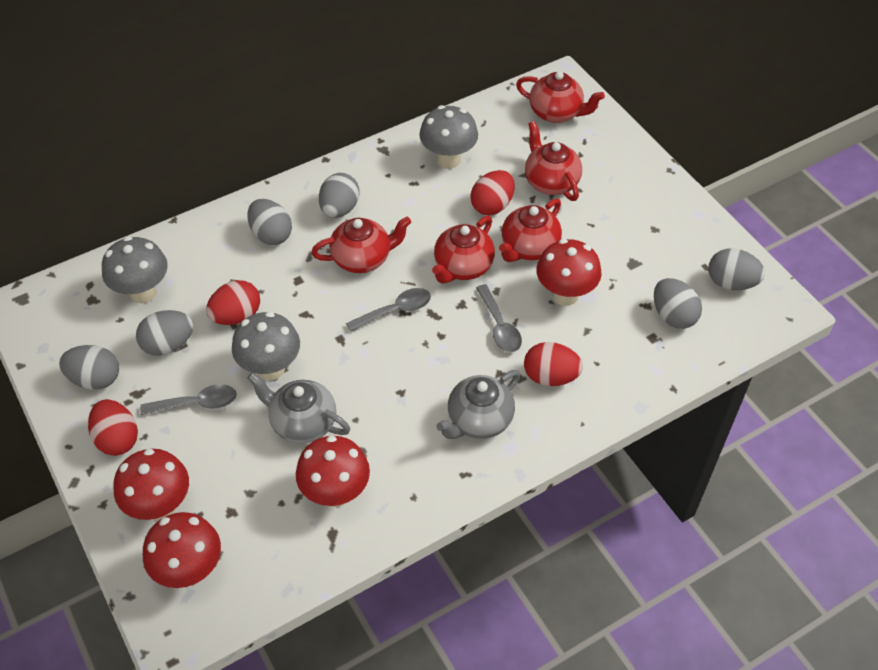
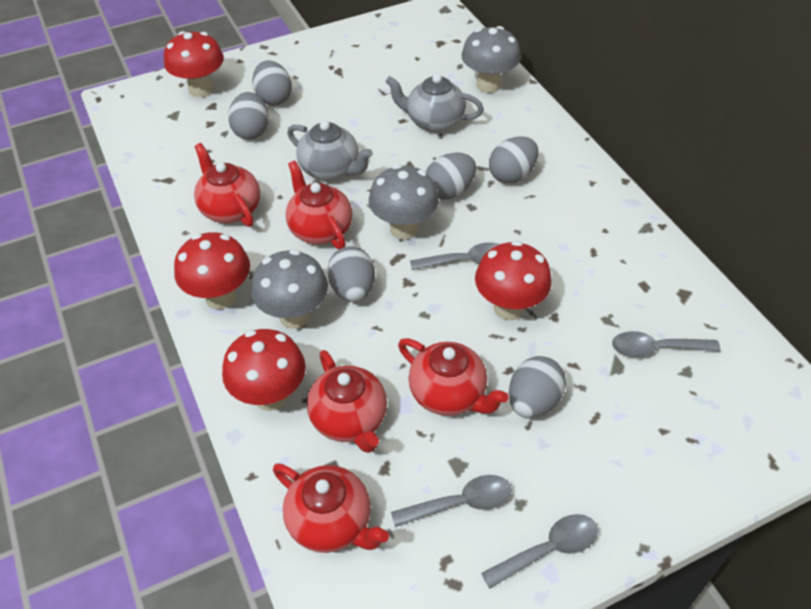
grey spoon: 3 -> 4
red egg: 4 -> 0

